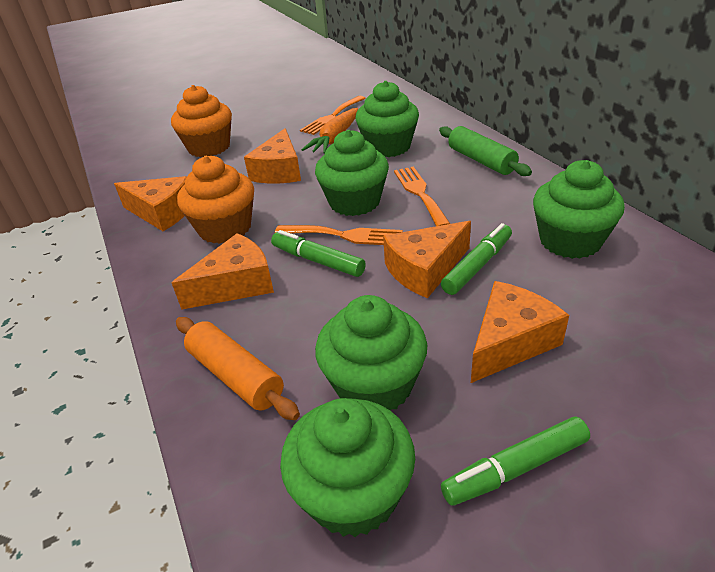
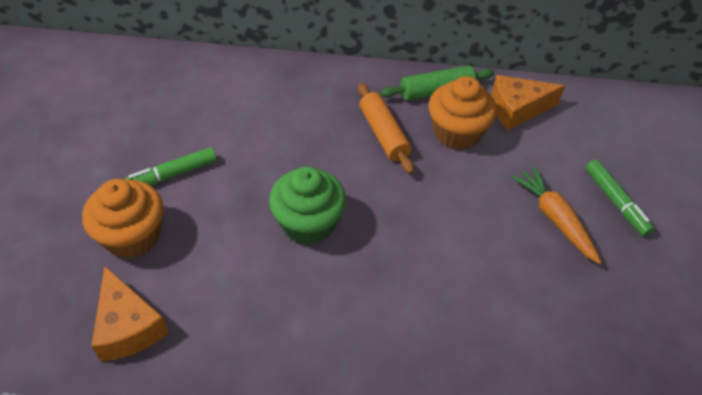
green cupcake: 5 -> 1
green marker: 3 -> 2
orange cheese: 5 -> 2
orange fork: 3 -> 0

